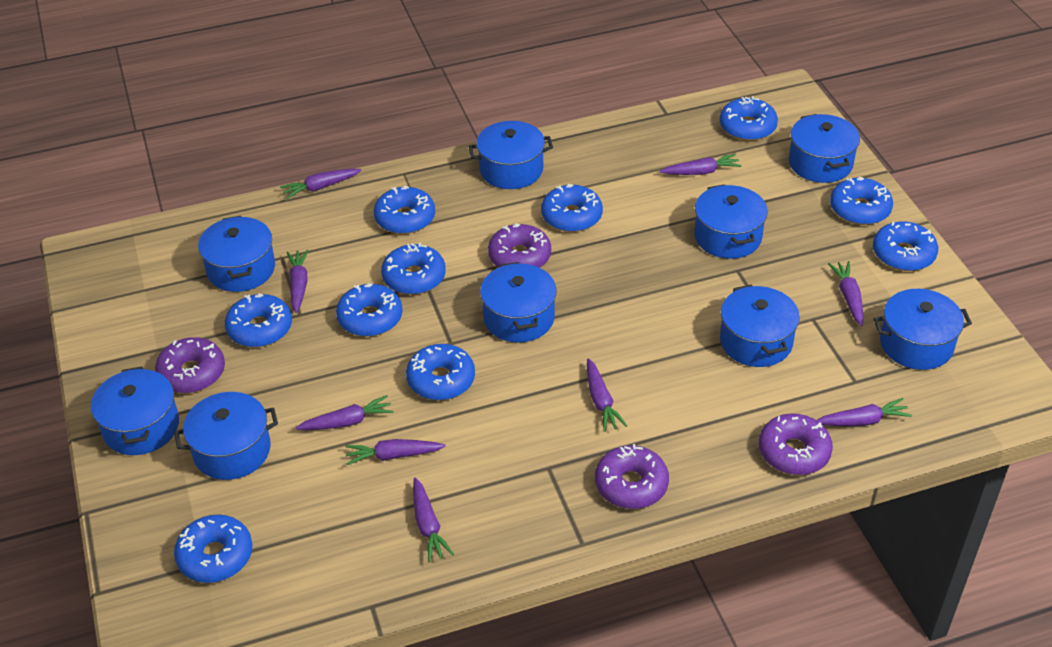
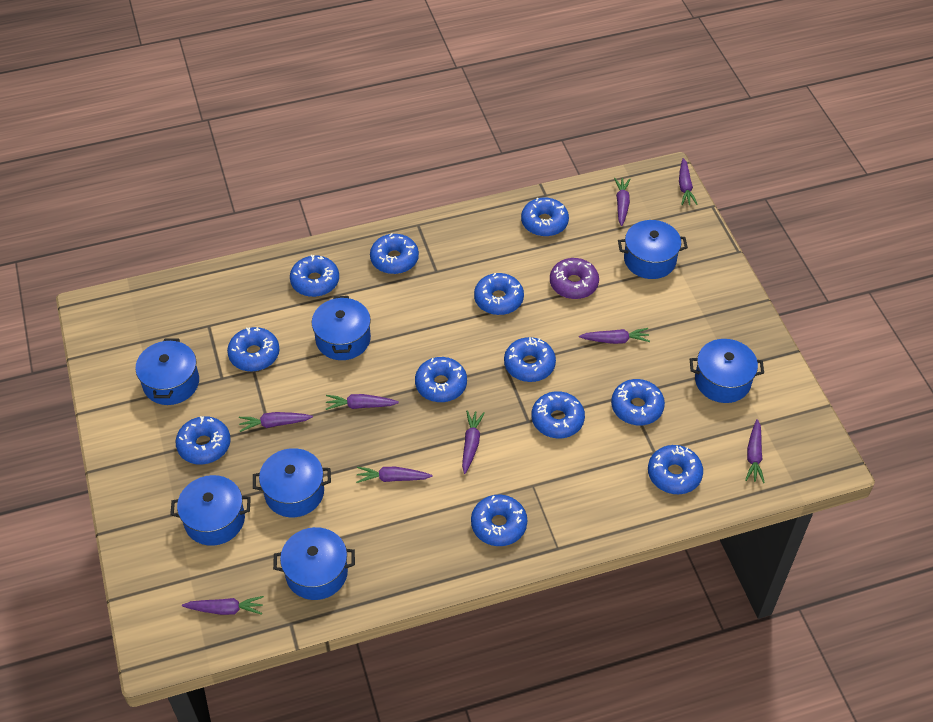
blue donut: 10 -> 12
blue pot: 9 -> 7
purple donut: 4 -> 1

